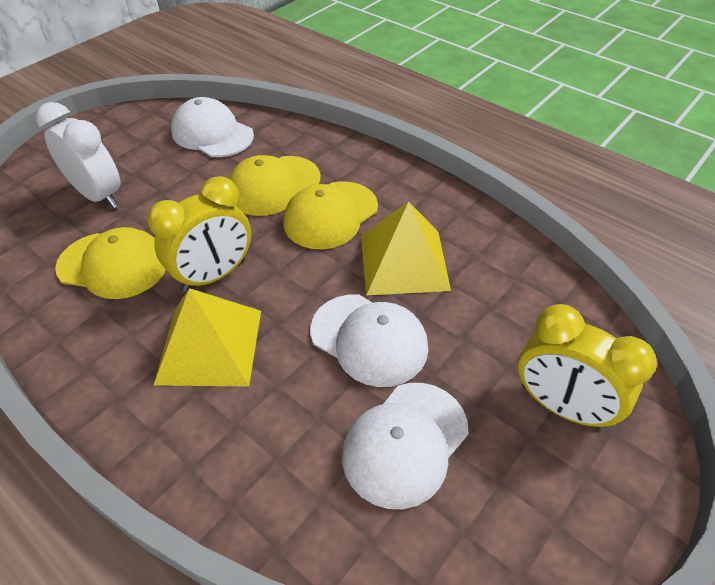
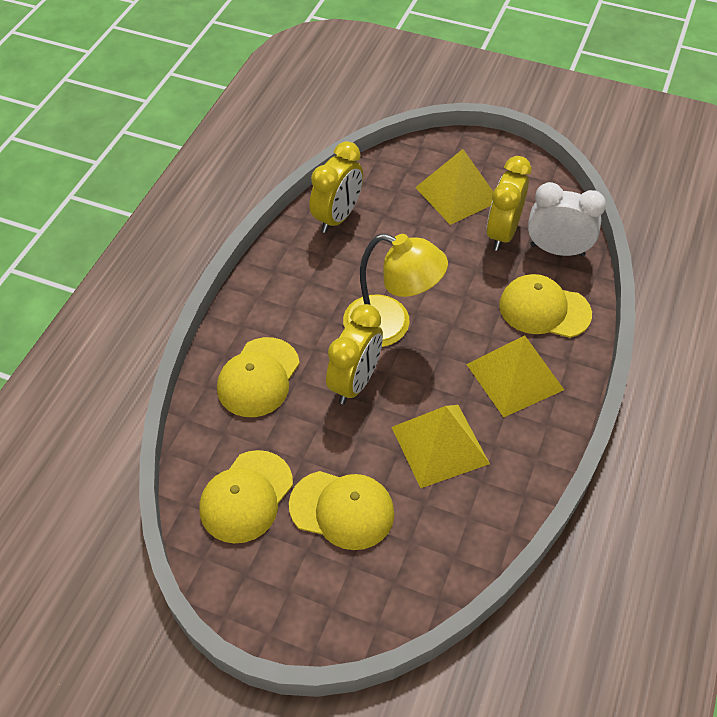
white cap: 3 -> 0
yellow cap: 3 -> 4
yellow clock: 2 -> 3
yellow lamp: 0 -> 1
yellow pyramid: 2 -> 3

